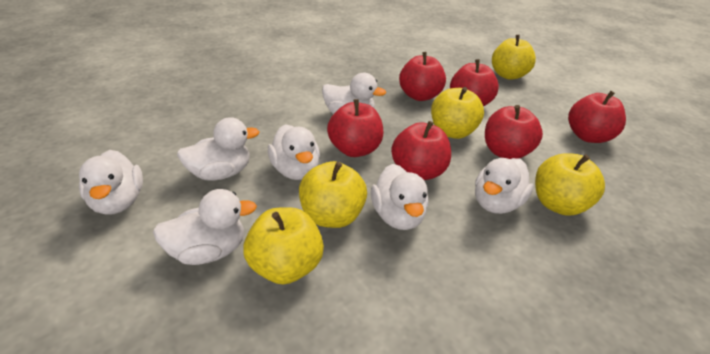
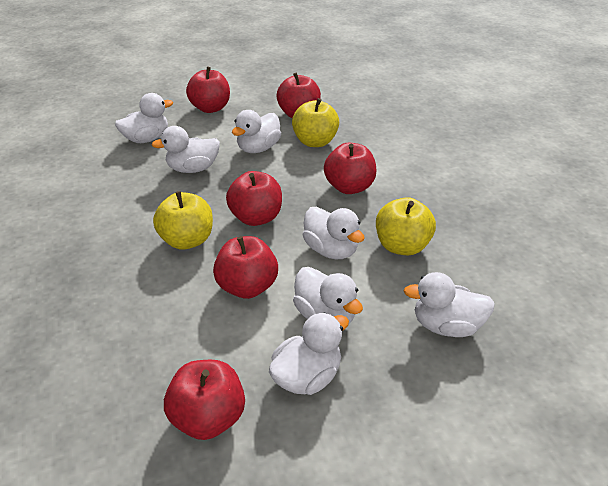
yellow apple: 5 -> 3

